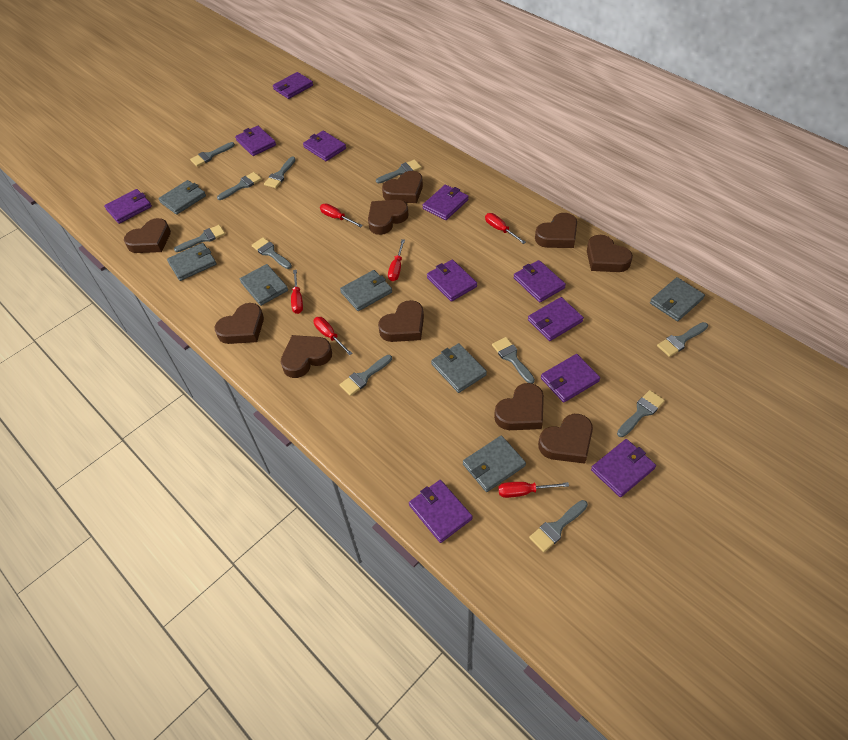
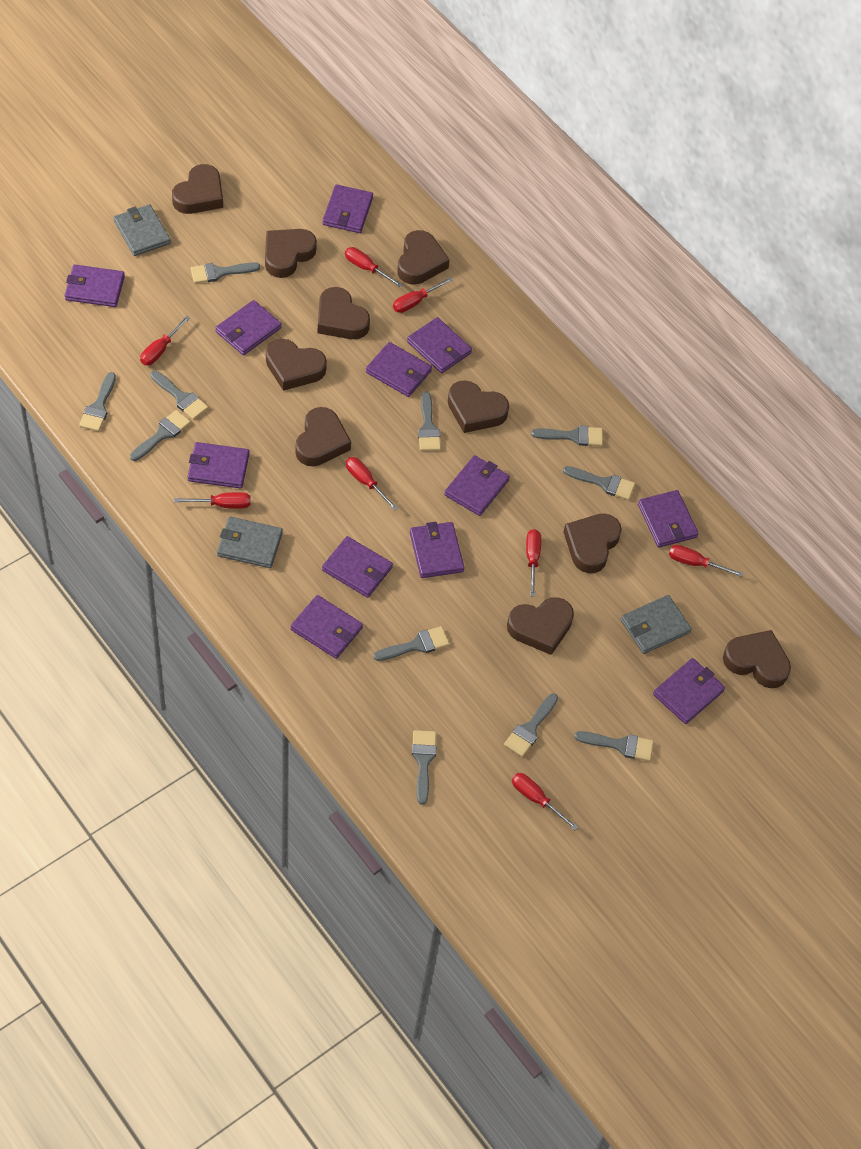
grey wallet: 7 -> 3
purple wallet: 11 -> 12
red screwdriver: 6 -> 8

